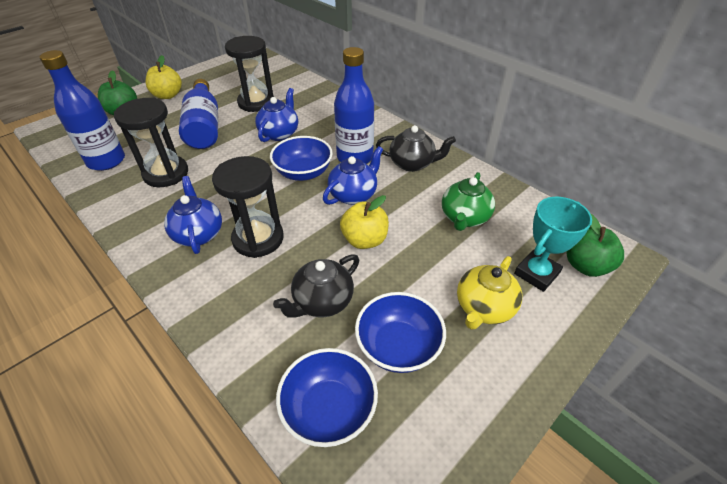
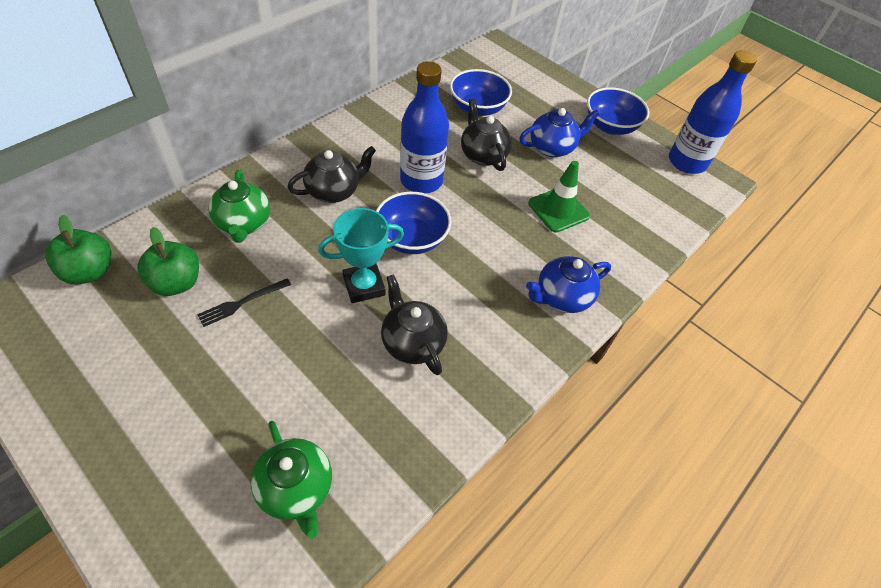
black fork: 0 -> 1
black hourglass: 3 -> 0
black teapot: 2 -> 3
blue bottle: 3 -> 2
blue teapot: 3 -> 2
green teapot: 1 -> 2
green traffic cone: 0 -> 1
yellow apple: 2 -> 0
yellow teapot: 1 -> 0

